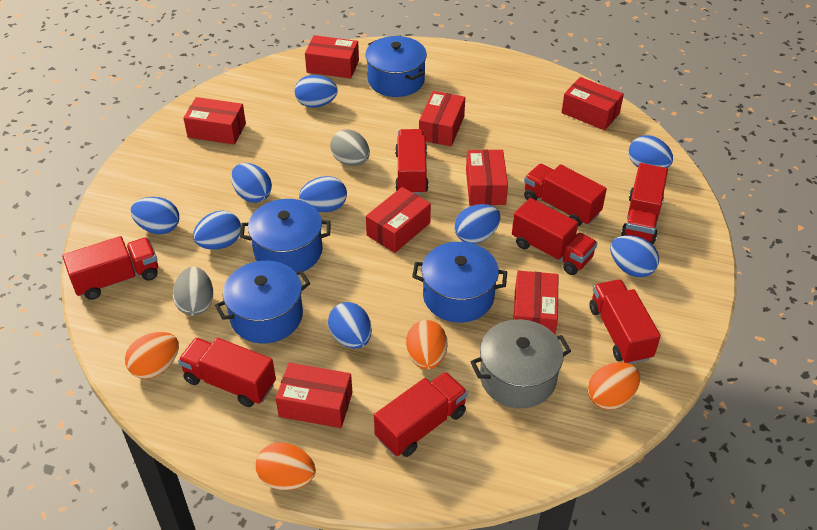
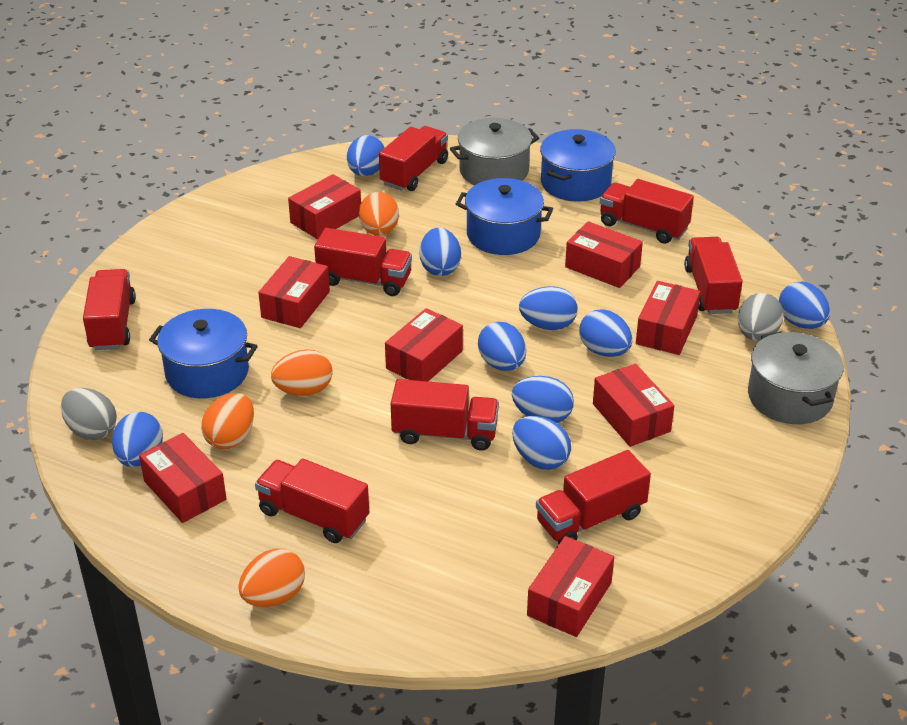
blue pot: 4 -> 3
grey pot: 1 -> 2

